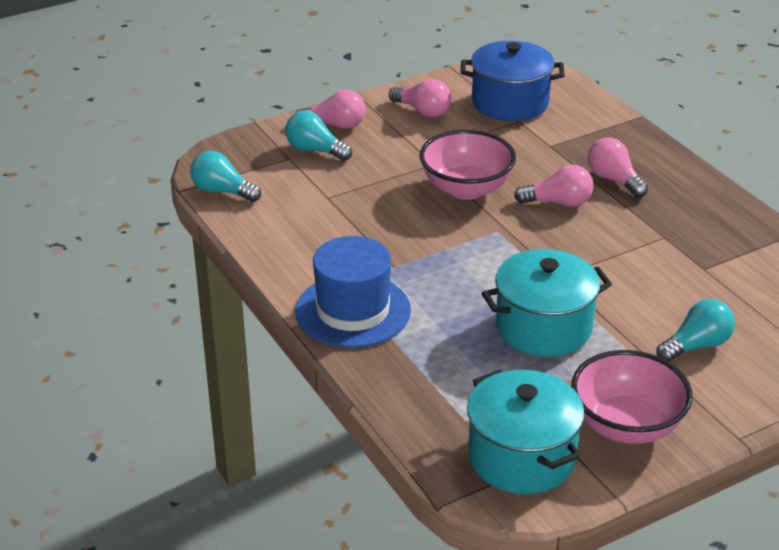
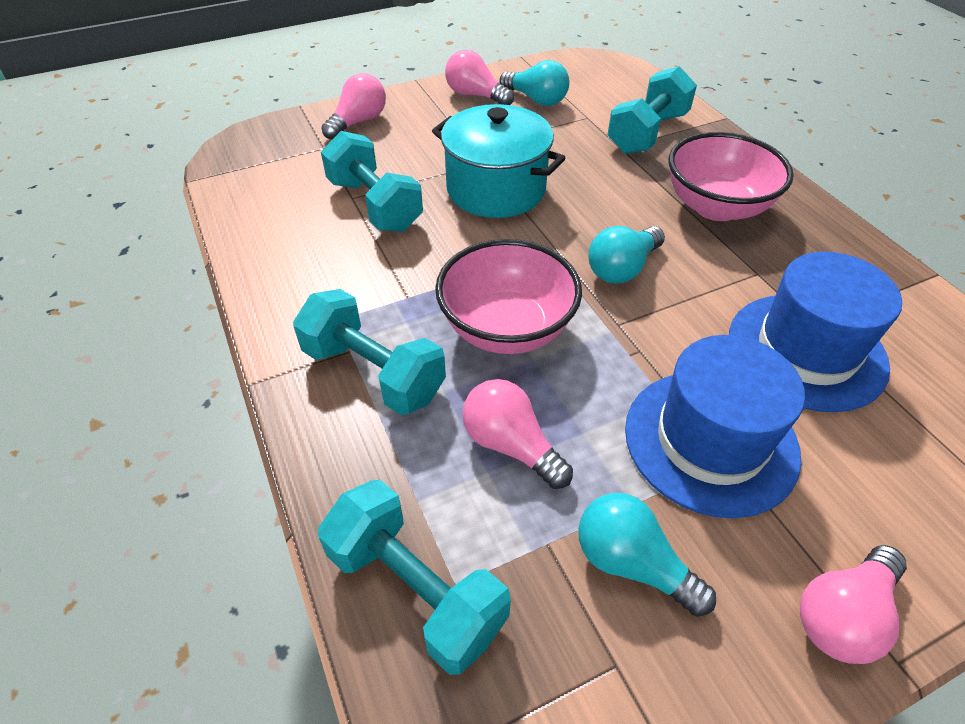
blue hat: 1 -> 2
blue pot: 1 -> 0
turquoise dumbbell: 0 -> 4
turquoise pot: 2 -> 1

